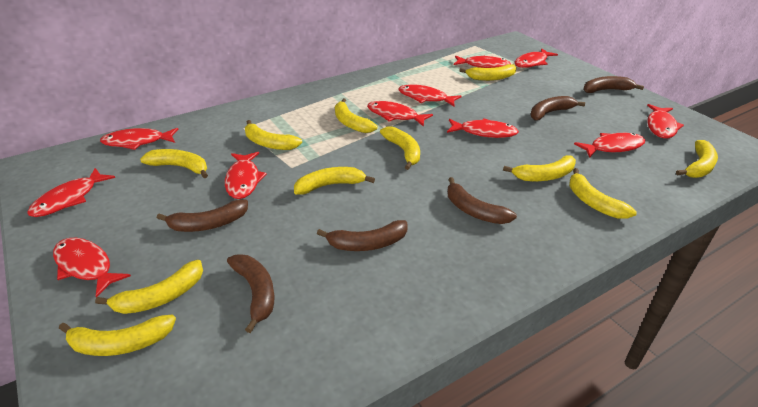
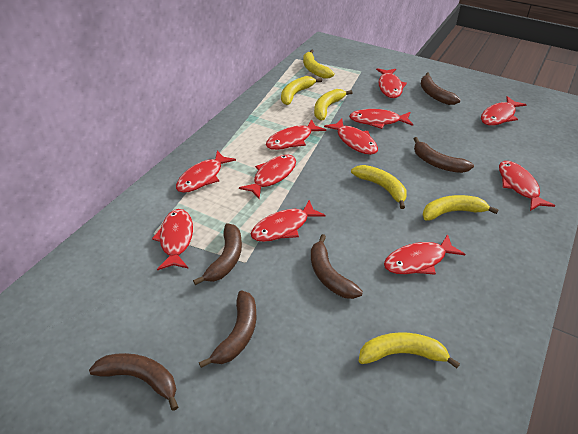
yellow banana: 11 -> 6

